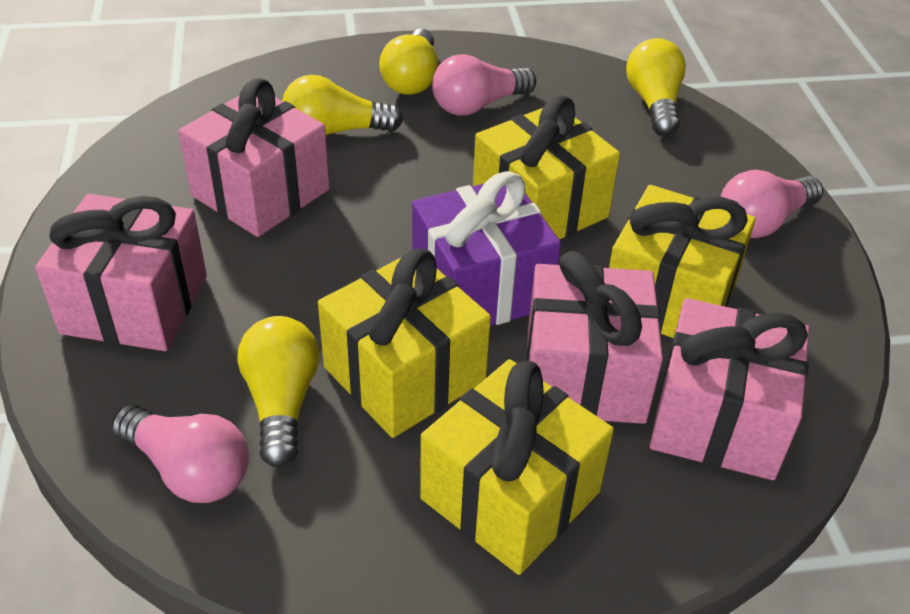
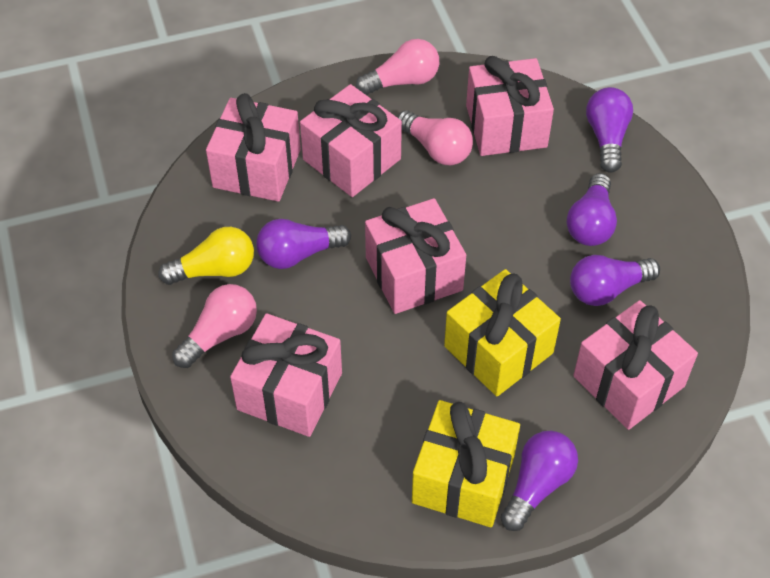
pink gift: 4 -> 6
purple gift: 1 -> 0
purple light bulb: 0 -> 5
yellow gift: 4 -> 2
yellow light bulb: 4 -> 1

